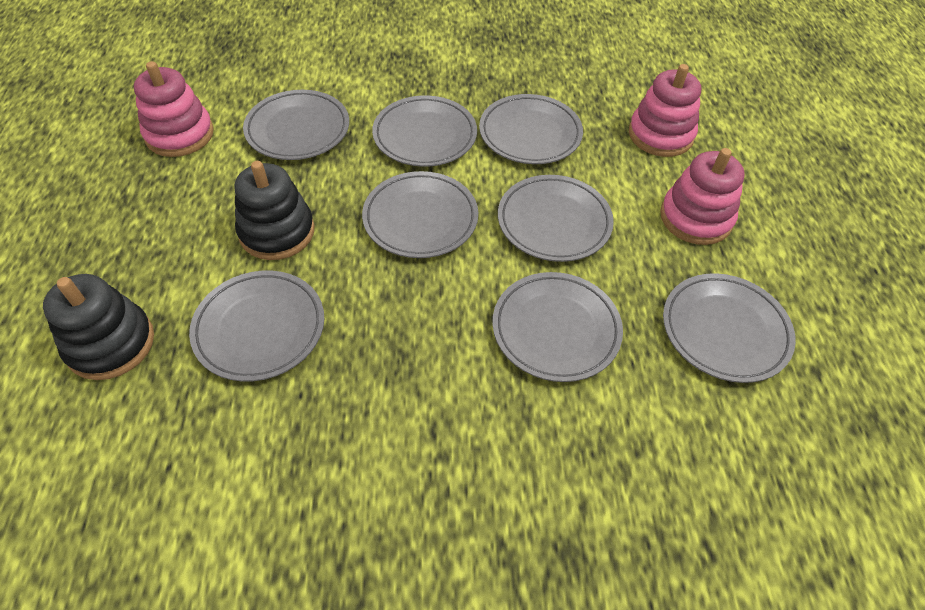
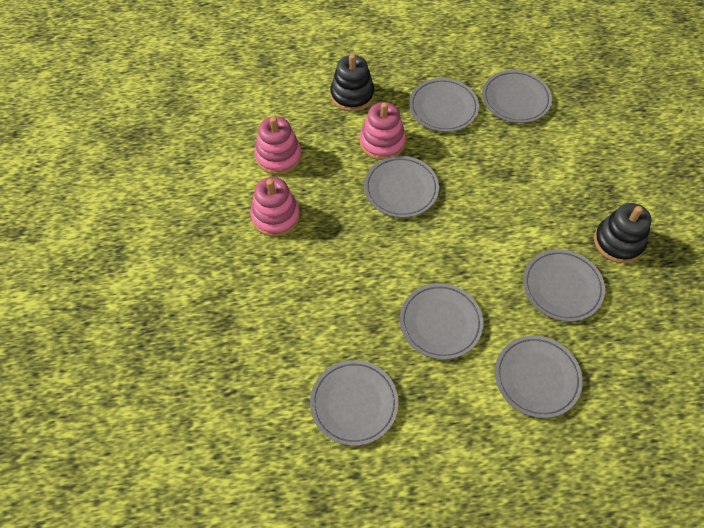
grey plate: 8 -> 7

